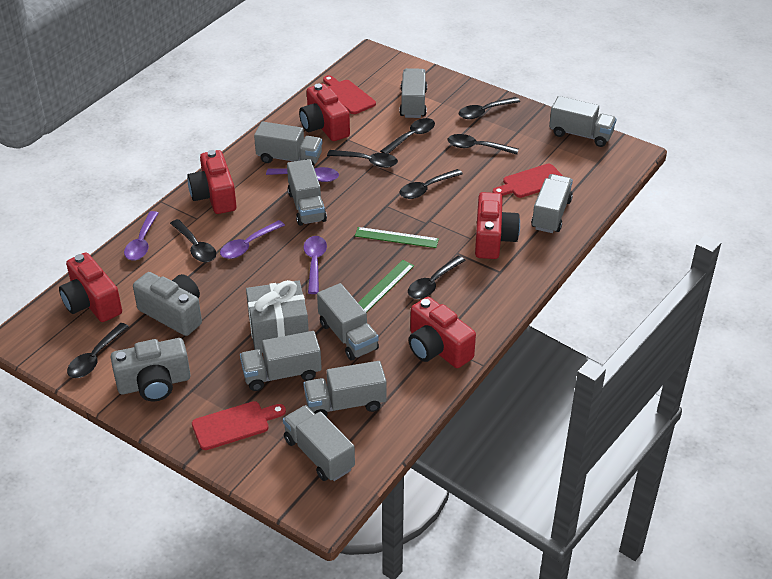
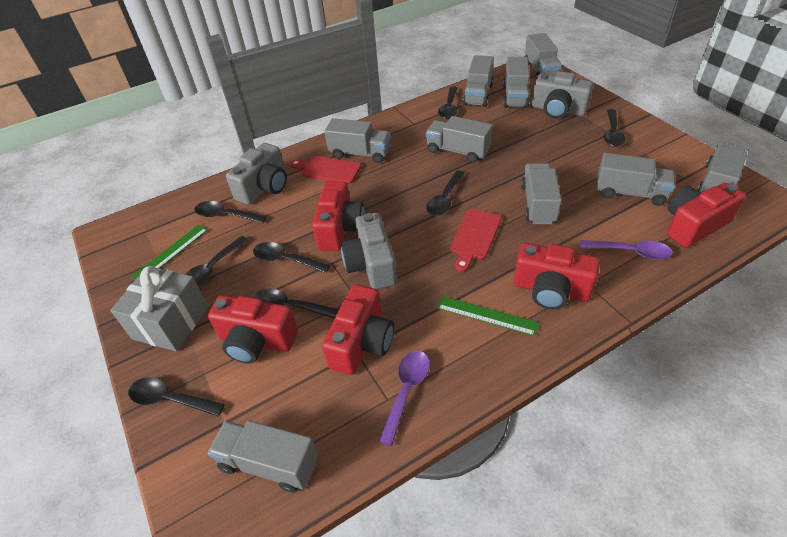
grey camera: 2 -> 3
purple spoon: 4 -> 2
red cutting board: 3 -> 2

